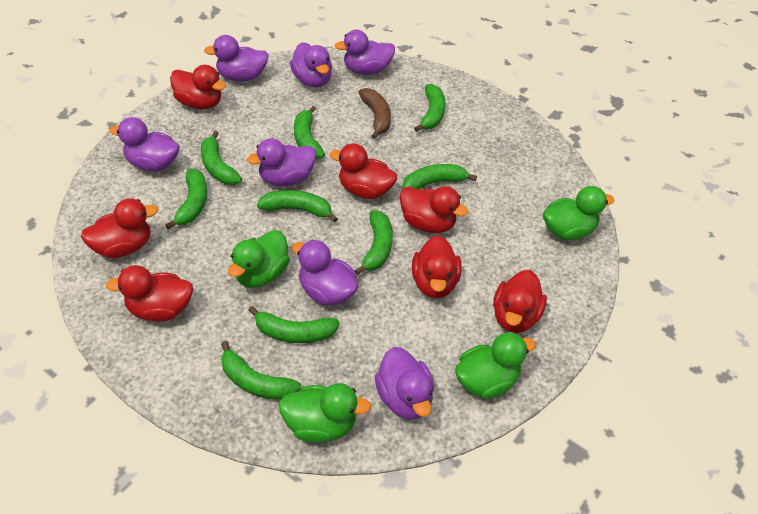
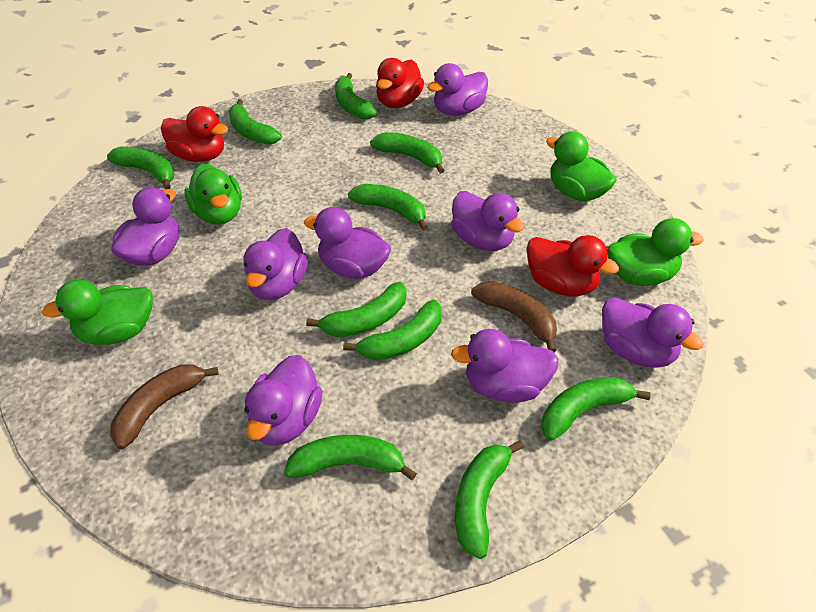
brown banana: 1 -> 2
green banana: 9 -> 10
purple duck: 7 -> 8
red duck: 7 -> 3

